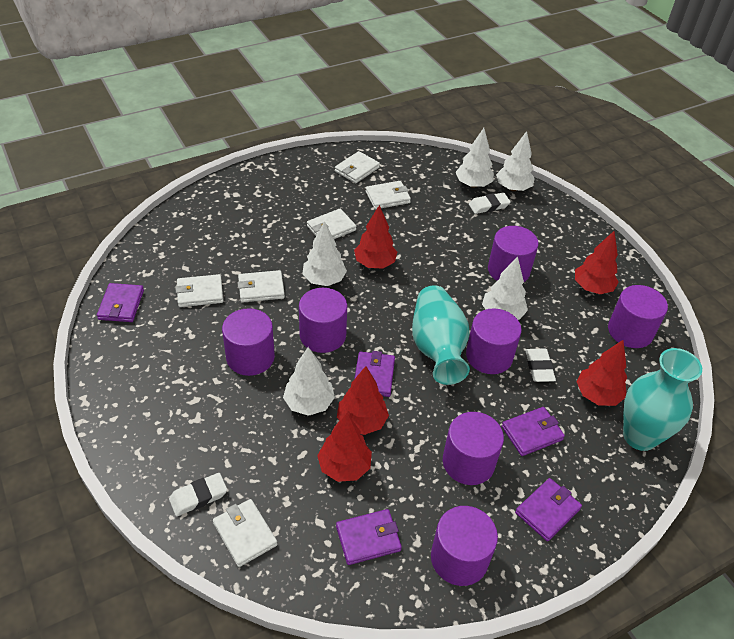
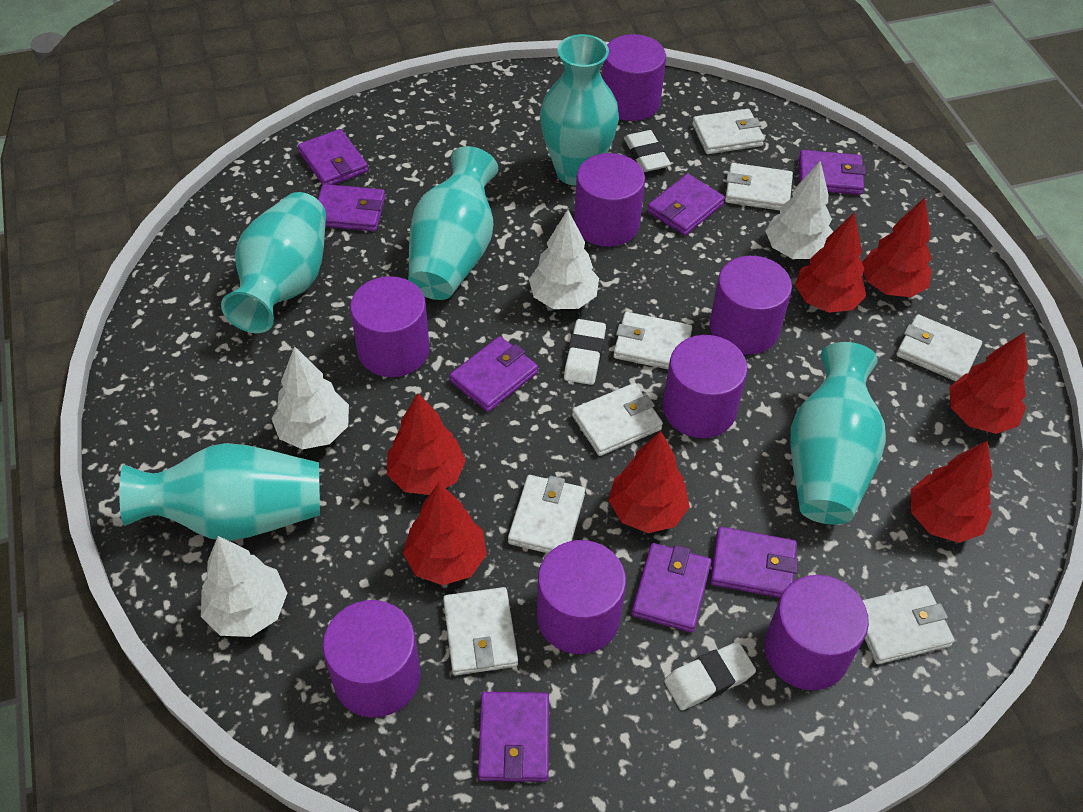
purple cylinder: 7 -> 8
purple wallet: 5 -> 8
red tree: 5 -> 7
turquoise vase: 2 -> 5
white tree: 5 -> 4
white wallet: 6 -> 8

